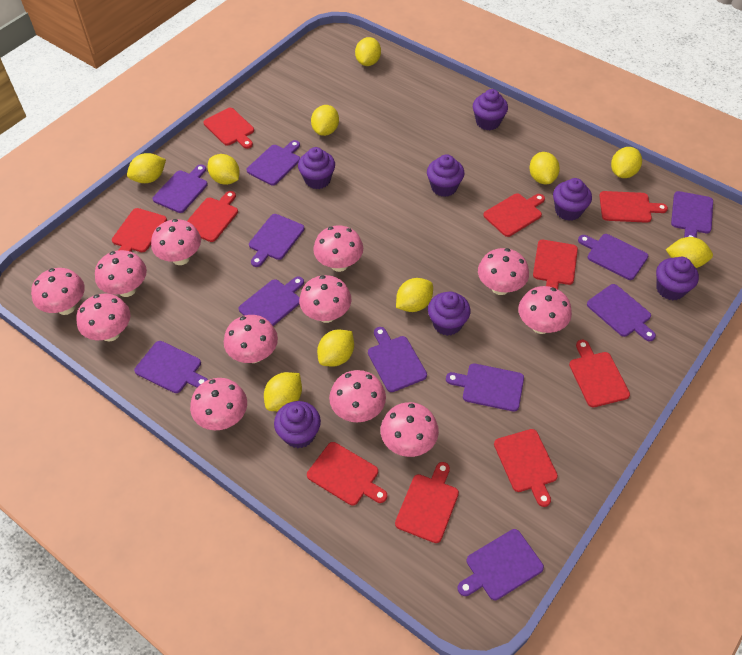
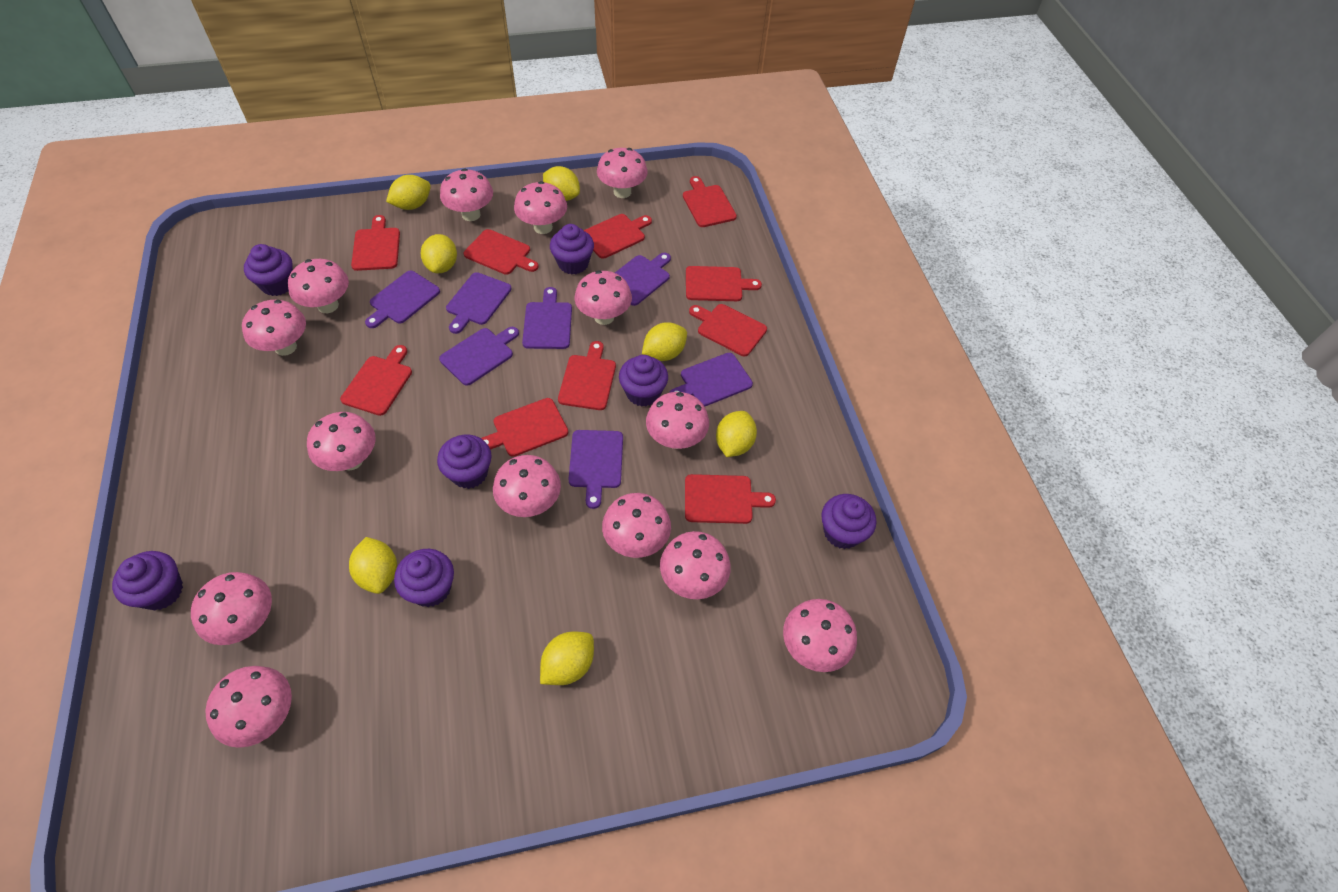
pink mushroom: 12 -> 14
purple cutting board: 11 -> 7
yellow lemon: 10 -> 7

